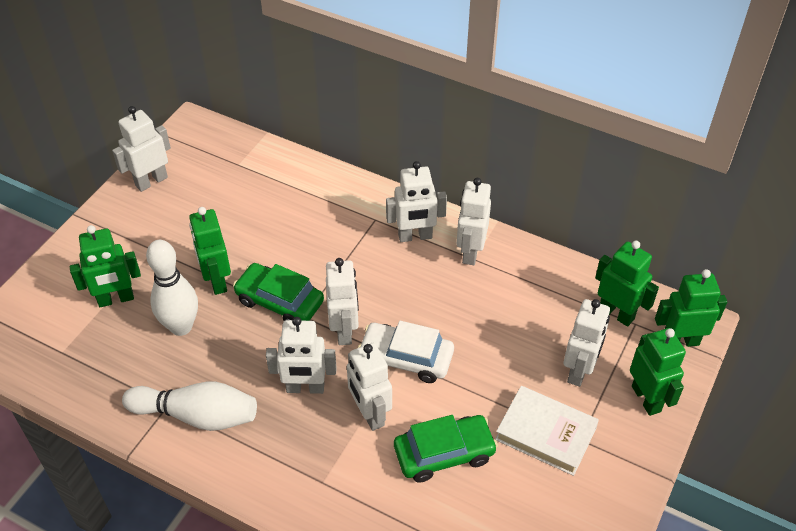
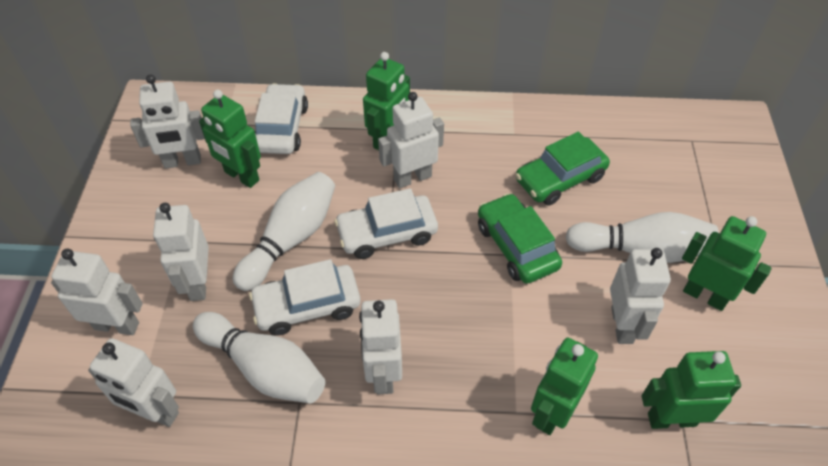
white book: 1 -> 0
white bowling pin: 2 -> 3
white car: 1 -> 3

